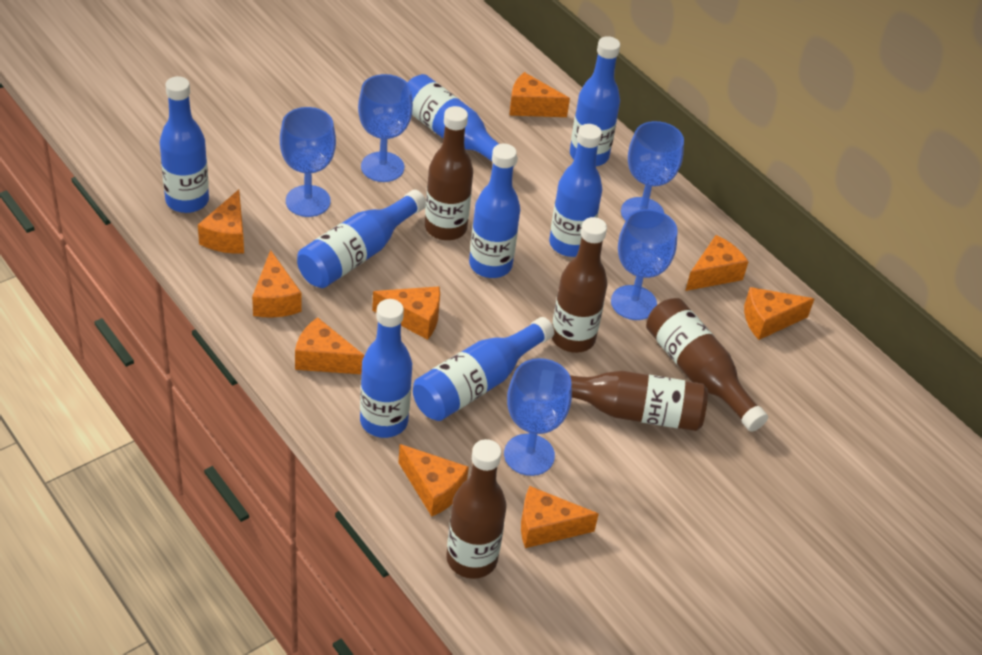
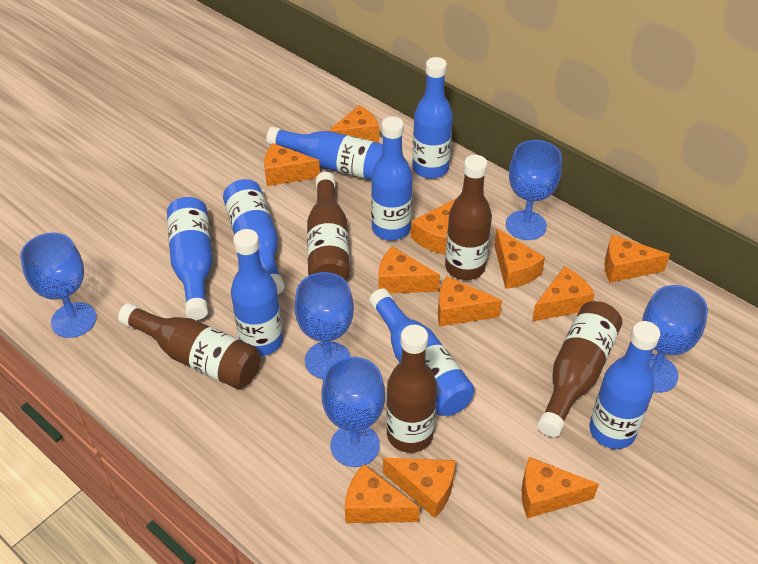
orange cheese: 9 -> 11

